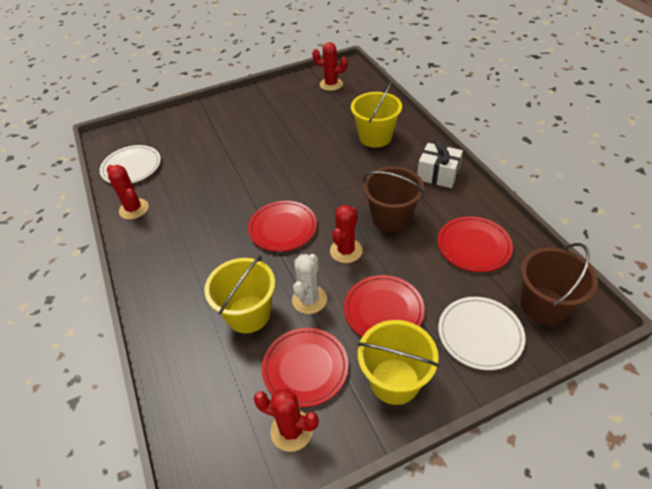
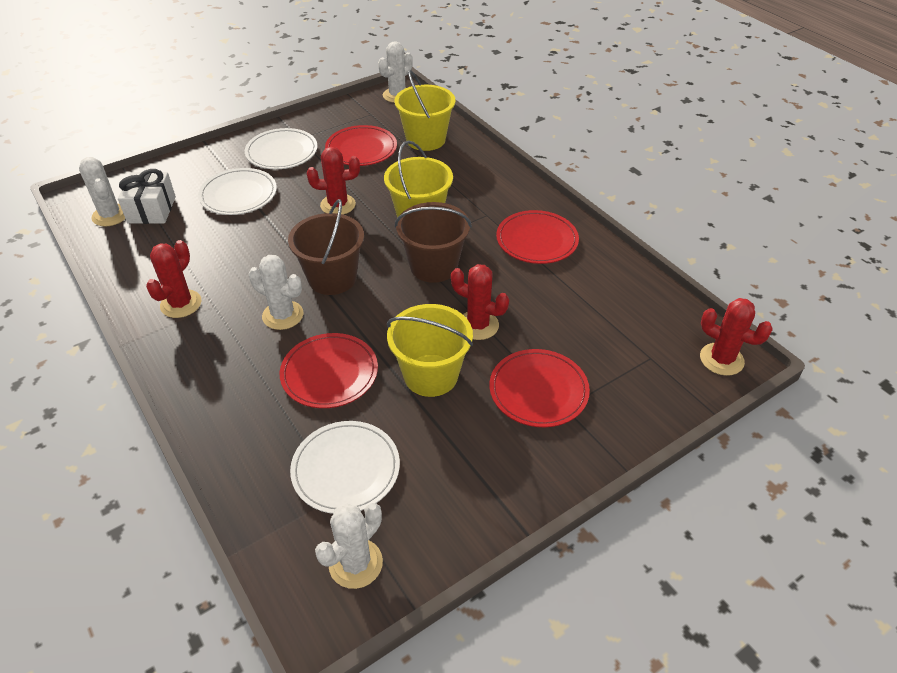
white cactus: 1 -> 4
white plate: 2 -> 3

